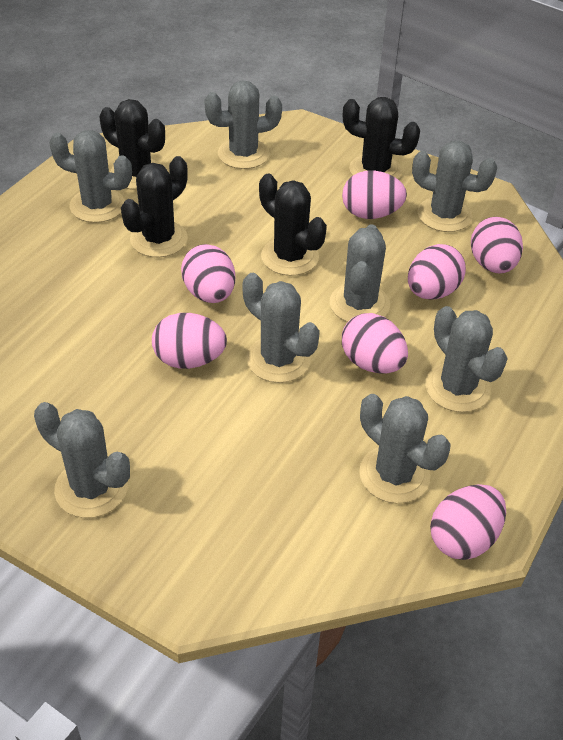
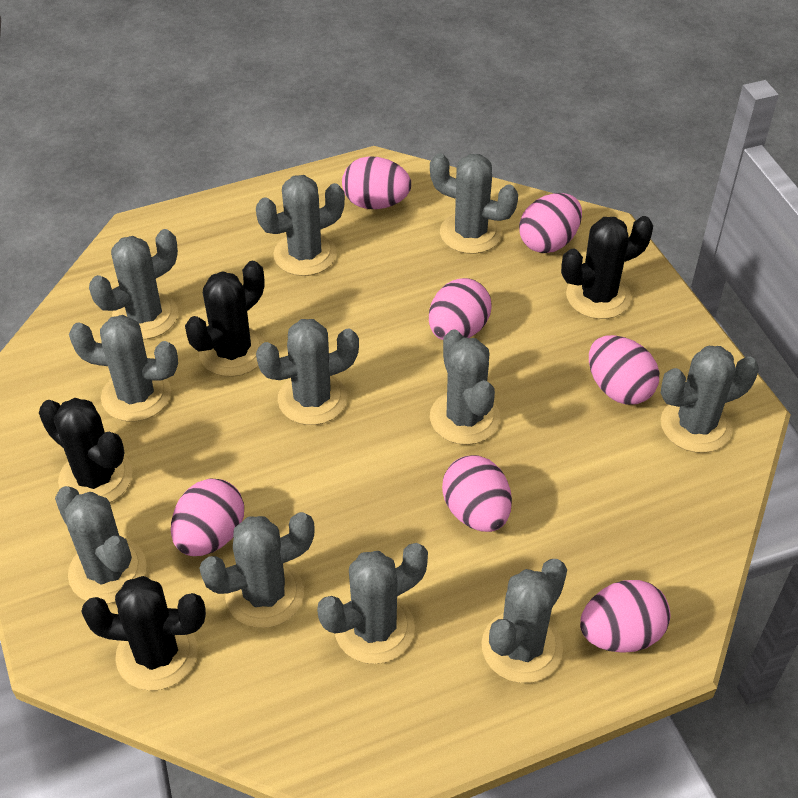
grey cactus: 8 -> 11

